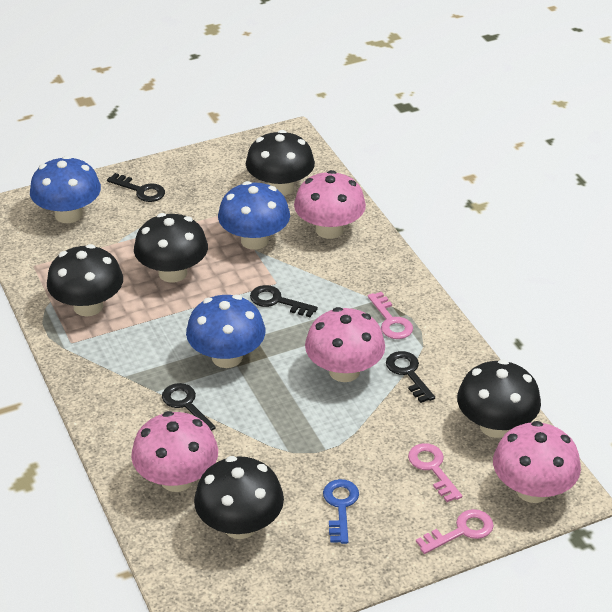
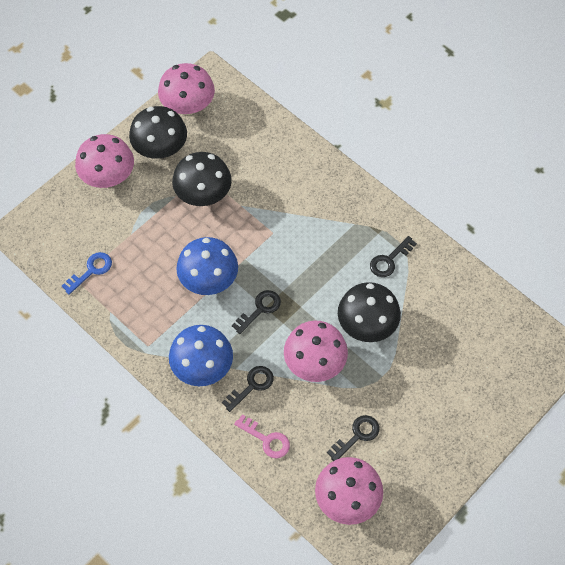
black mushroom: 5 -> 3
blue mushroom: 3 -> 2
pink key: 3 -> 1

